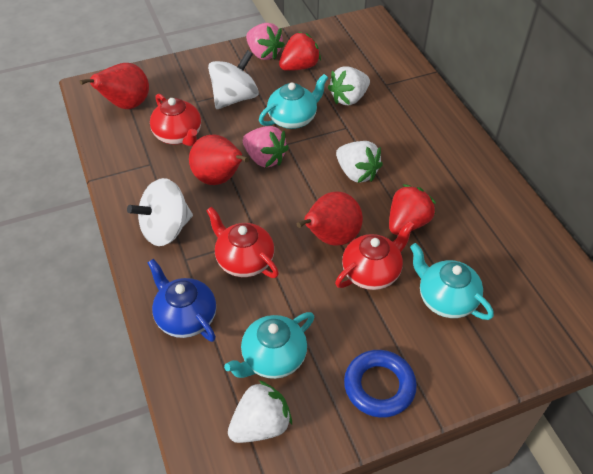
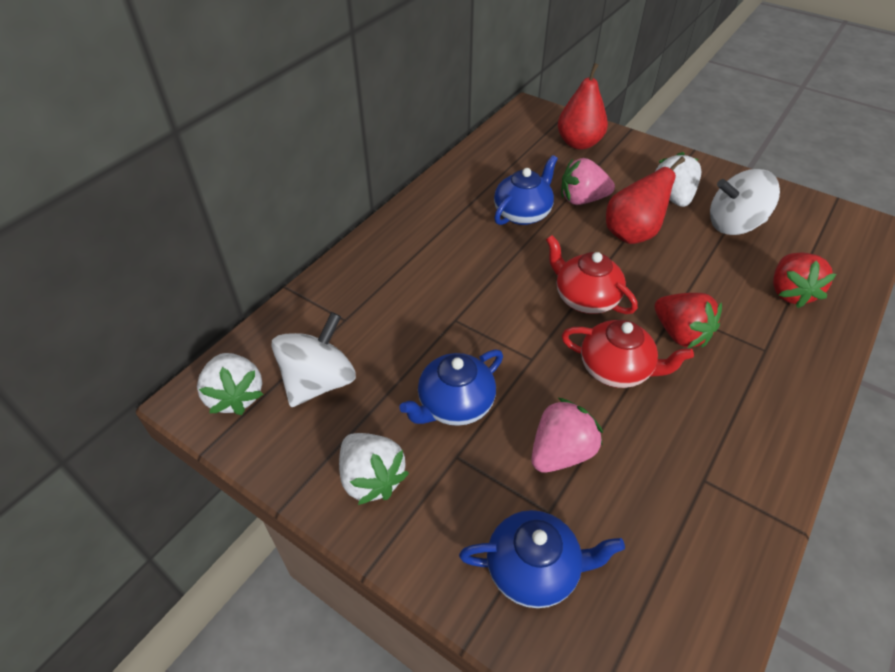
blue ring: 1 -> 0
blue teapot: 1 -> 3
red pear: 3 -> 2
red teapot: 3 -> 2
turquoise teapot: 3 -> 0

